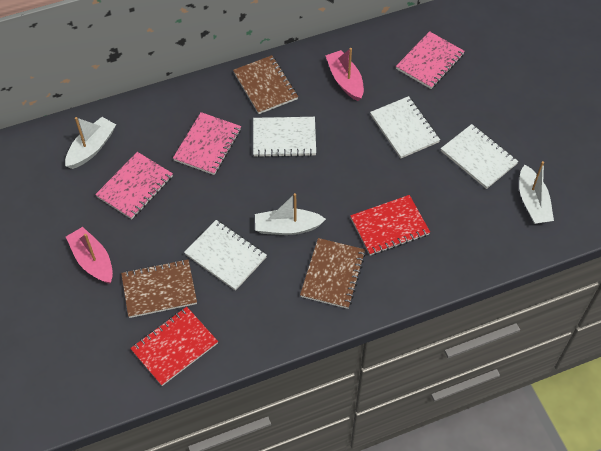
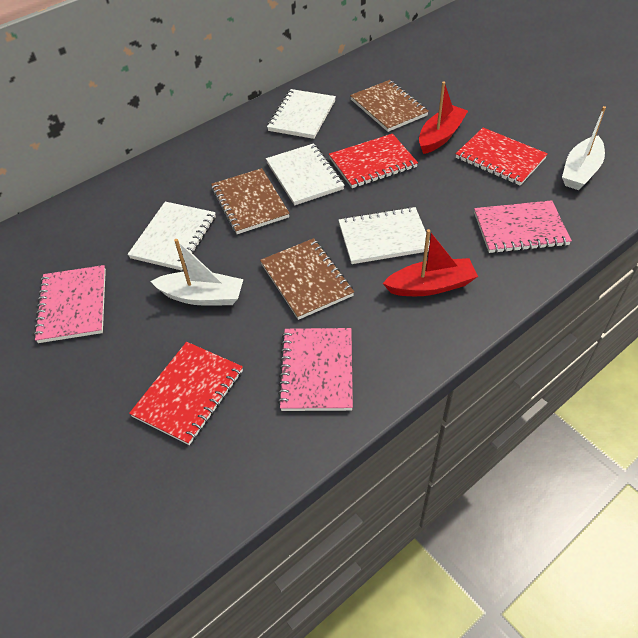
pink boat: 2 -> 0
red boat: 0 -> 2
red notebook: 2 -> 3
white boat: 3 -> 2

